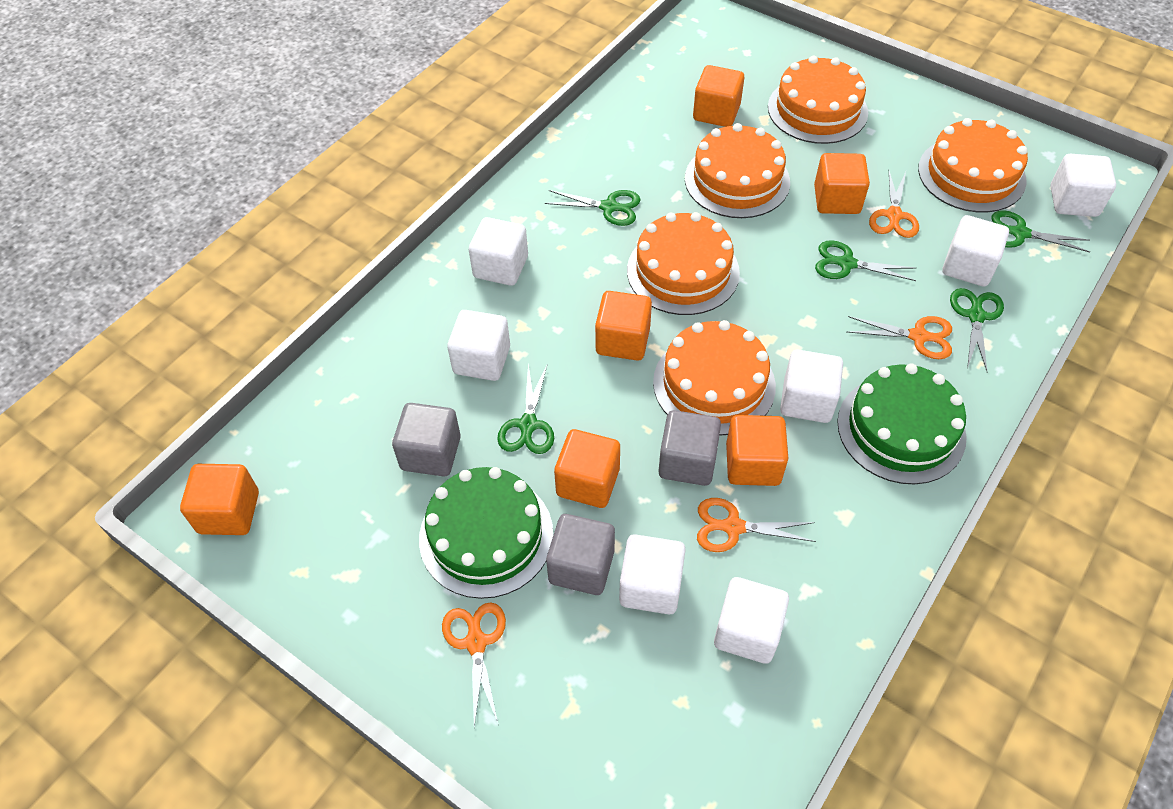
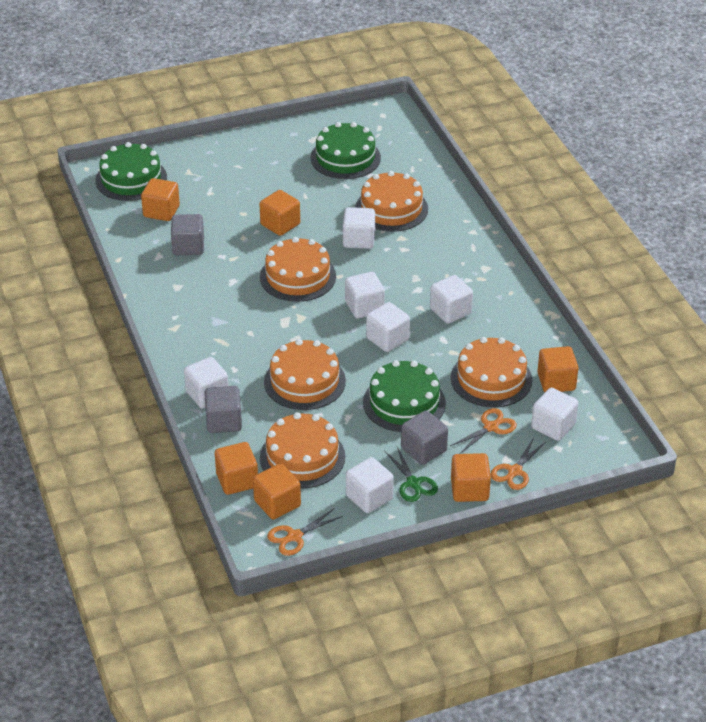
green cake: 2 -> 3
green scissors: 5 -> 1
orange scissors: 4 -> 3

